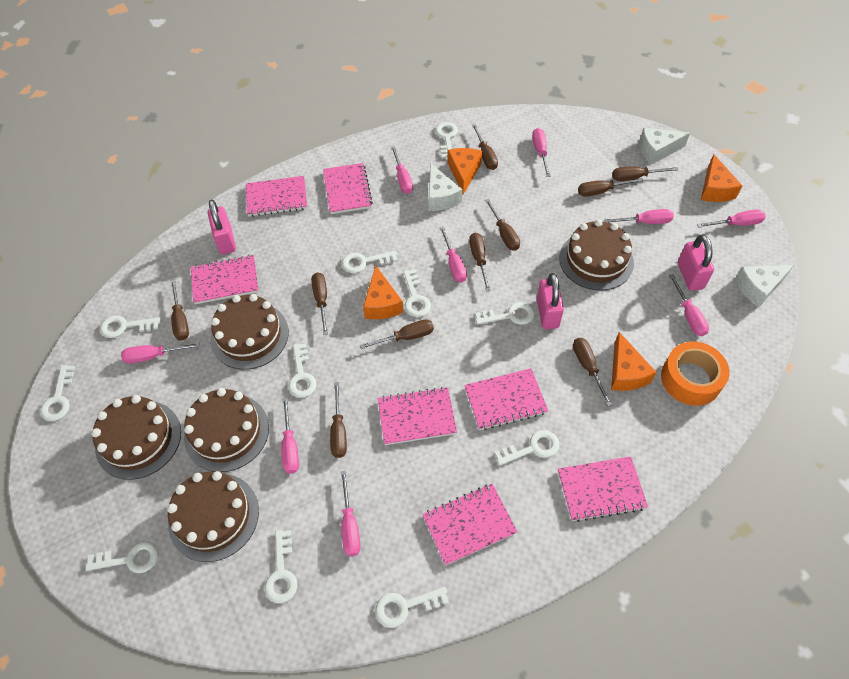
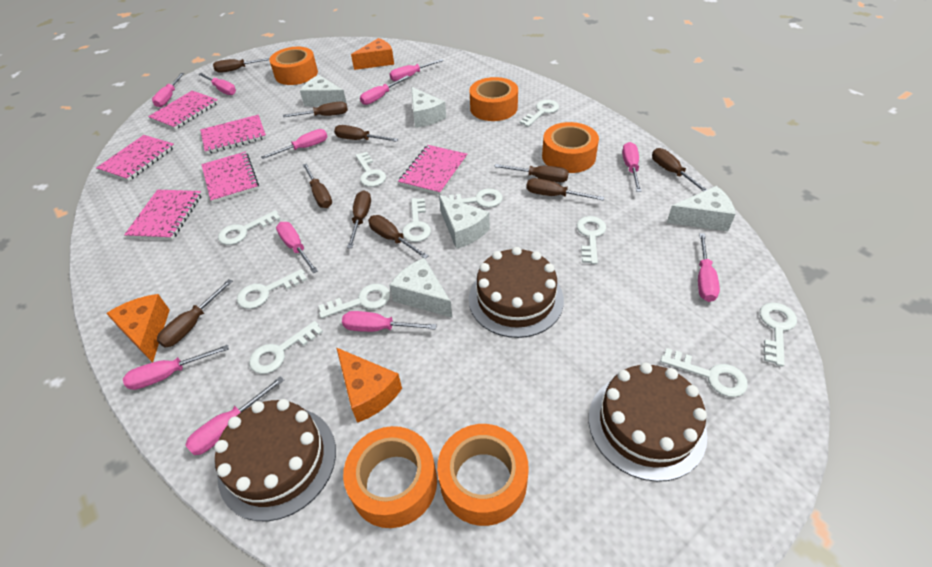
brown cake: 5 -> 3
orange cheese: 4 -> 3
orange tape: 1 -> 5
pink notebook: 7 -> 6
pink padlock: 3 -> 0
pink screwdriver: 9 -> 11
white cheese: 3 -> 5

